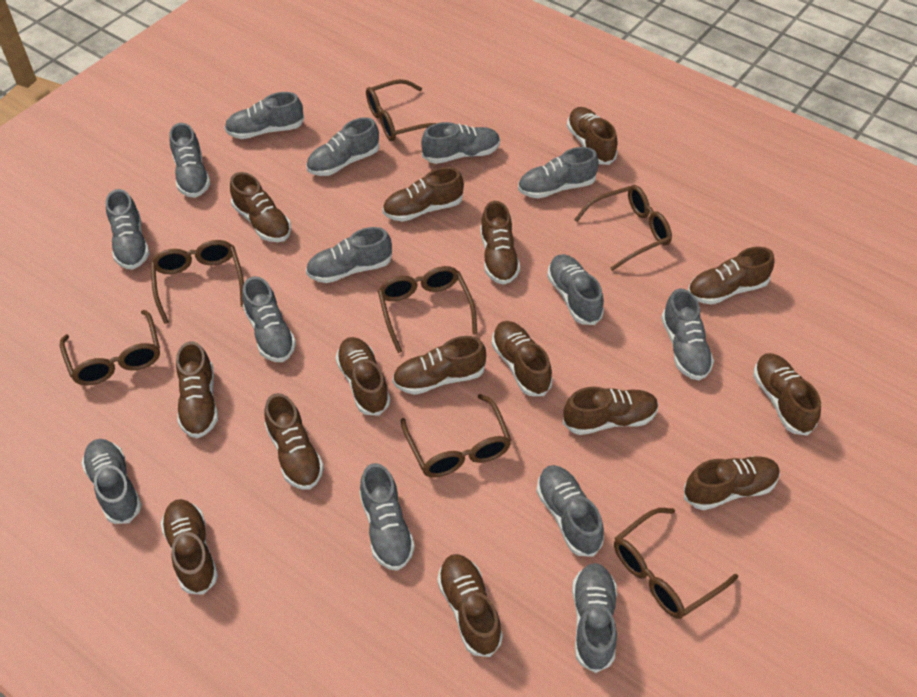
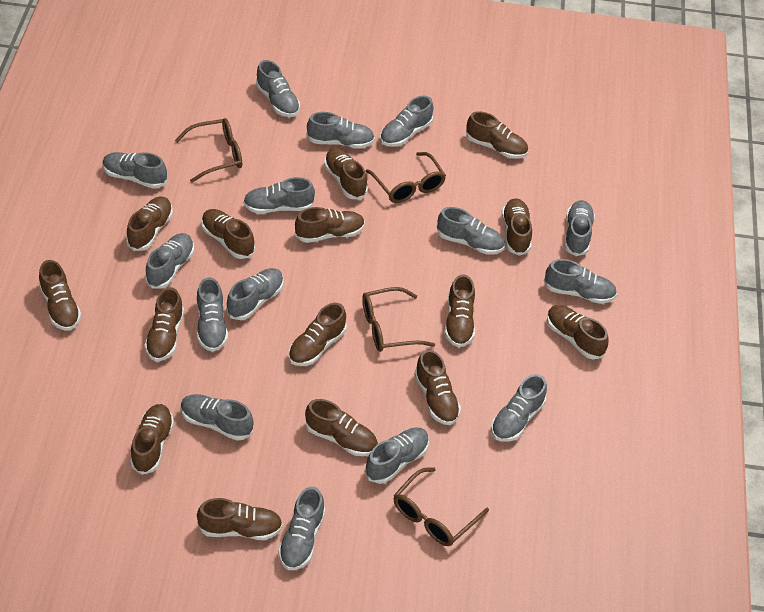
brown glasses: 7 -> 4
grey shoe: 14 -> 15

